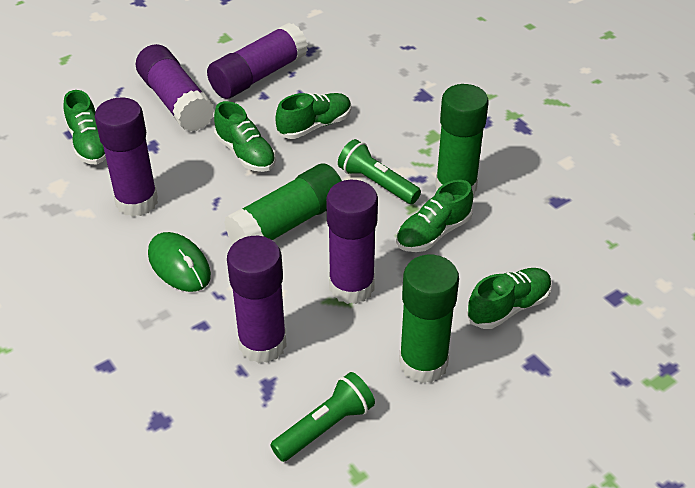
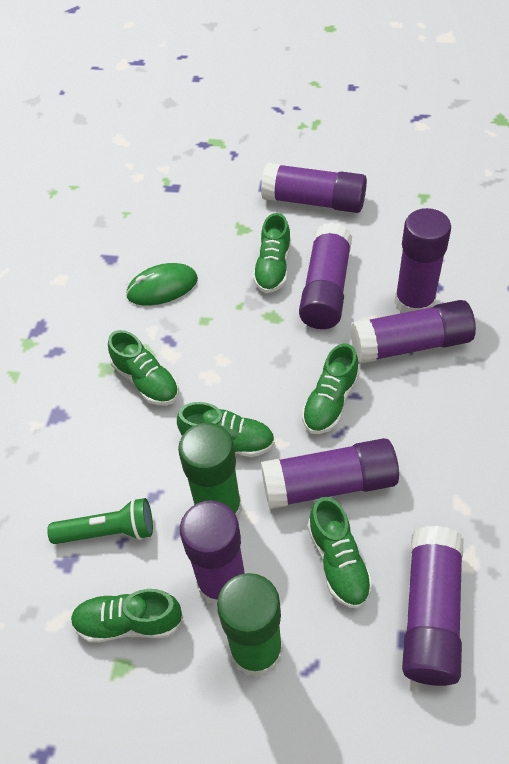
green flashlight: 2 -> 1
green glue stick: 3 -> 2
green shoe: 5 -> 6
purple glue stick: 5 -> 7

